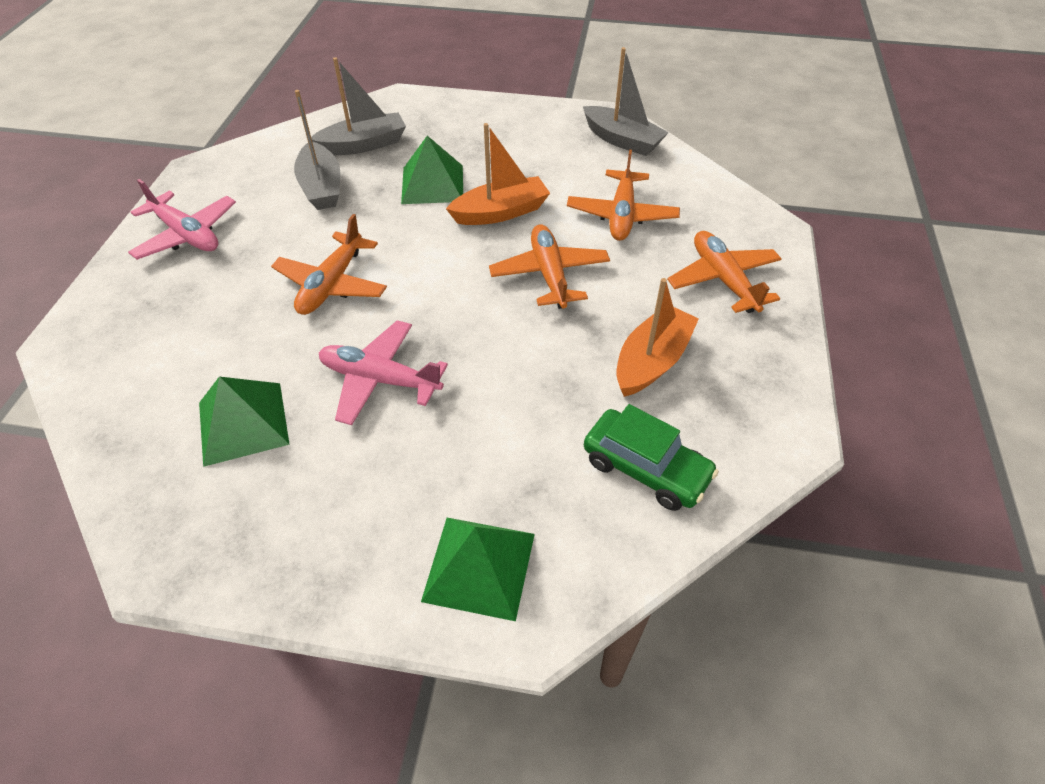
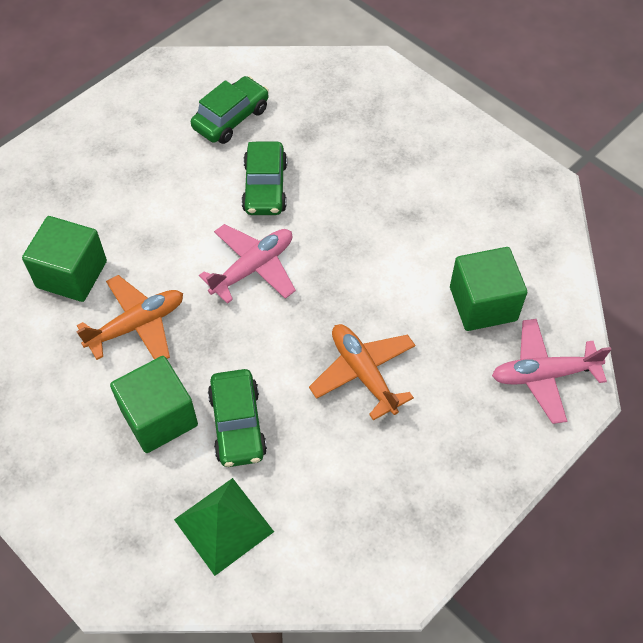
green car: 1 -> 3
green cube: 0 -> 3
green pyramid: 3 -> 1
grey boat: 3 -> 0
orange boat: 2 -> 0
orange plane: 4 -> 2

